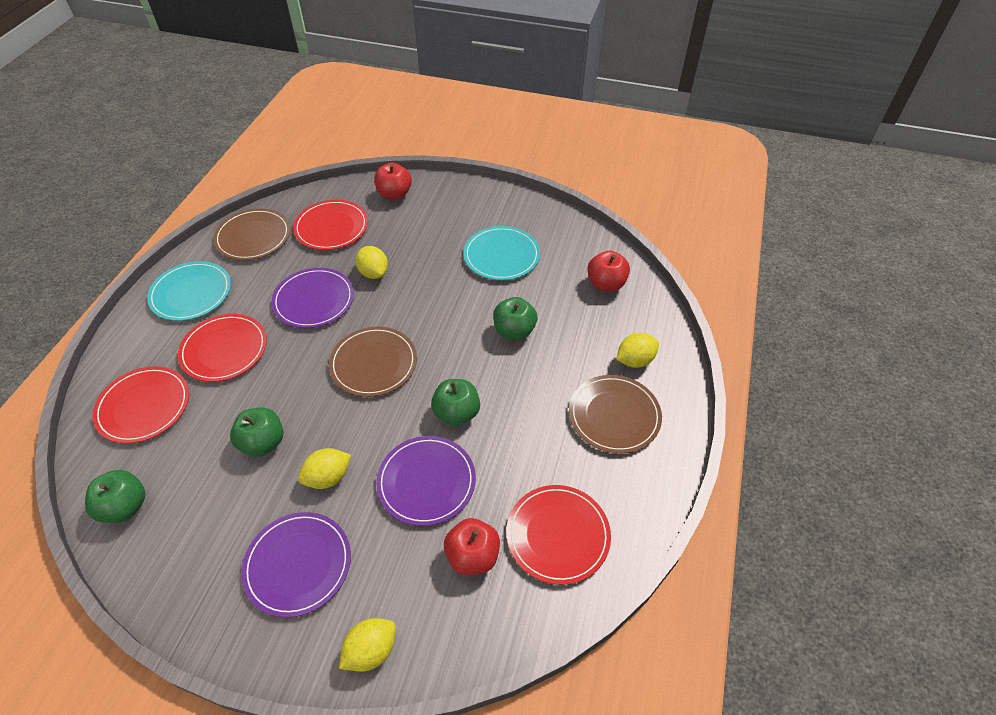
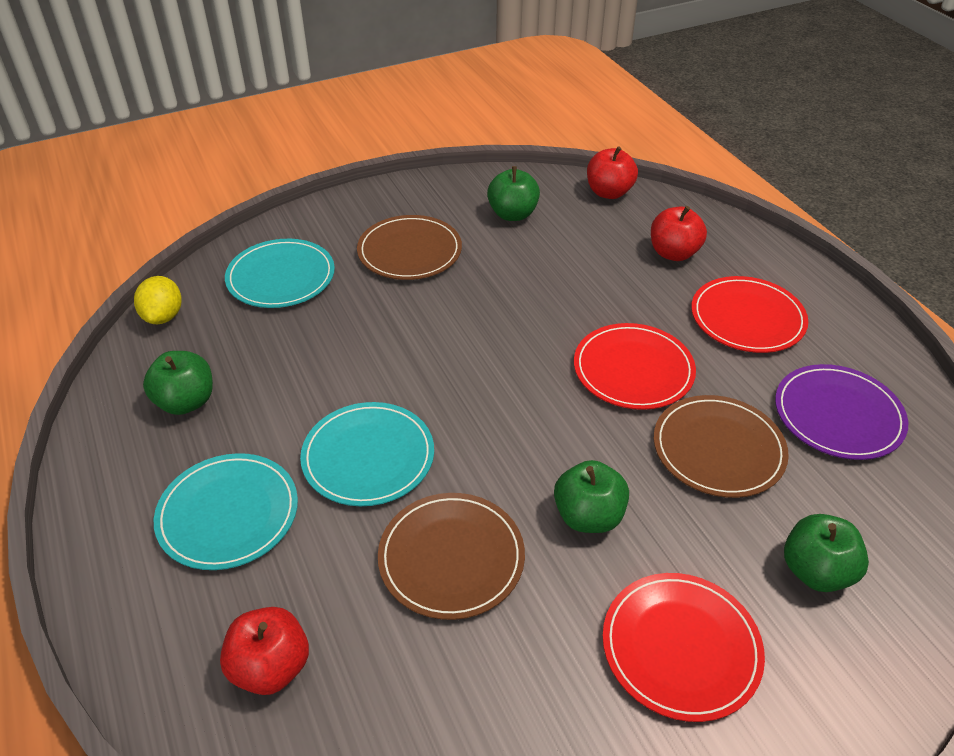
purple plate: 3 -> 1
red plate: 4 -> 3
turquoise plate: 2 -> 3
yellow lemon: 4 -> 1

